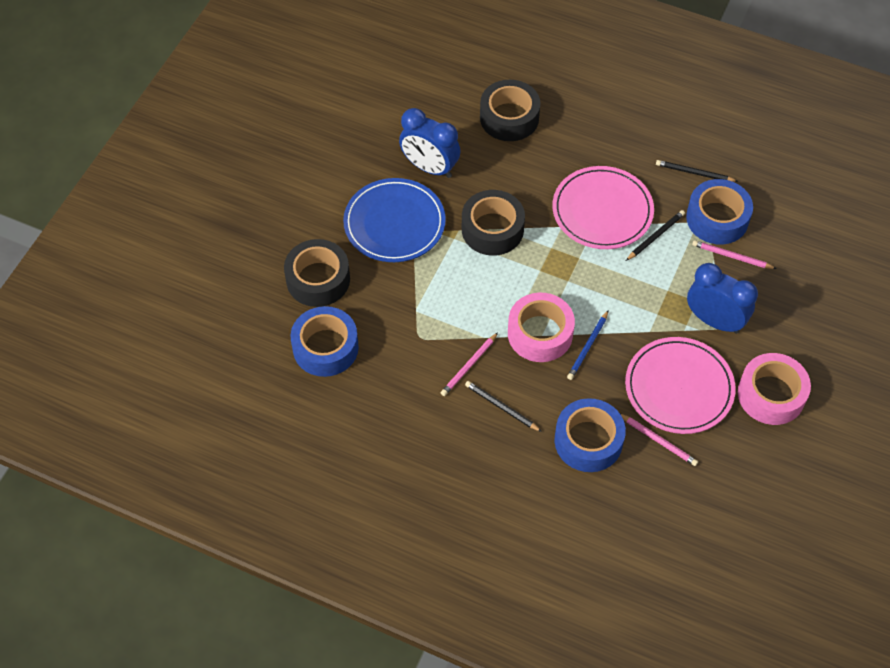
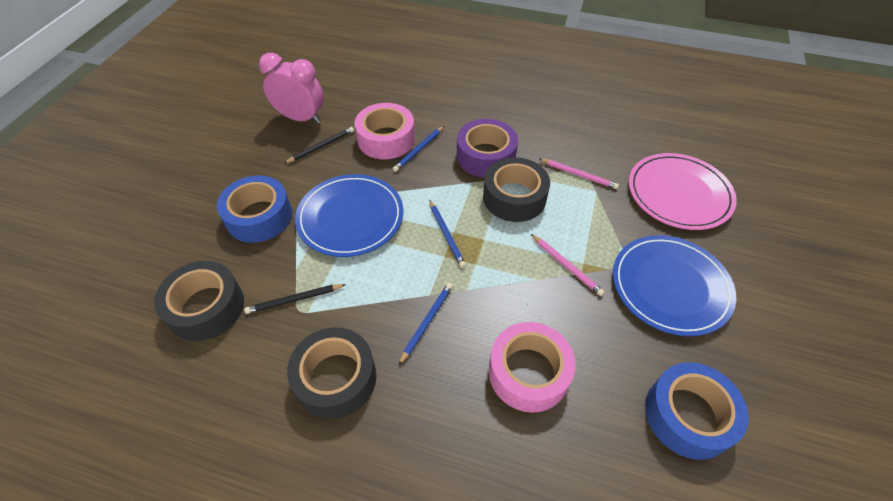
black pencil: 3 -> 2
blue clock: 2 -> 0
blue pencil: 1 -> 3
blue plate: 1 -> 2
blue tape: 3 -> 2
pink clock: 0 -> 1
pink pencil: 3 -> 2
pink plate: 2 -> 1
purple tape: 0 -> 1

